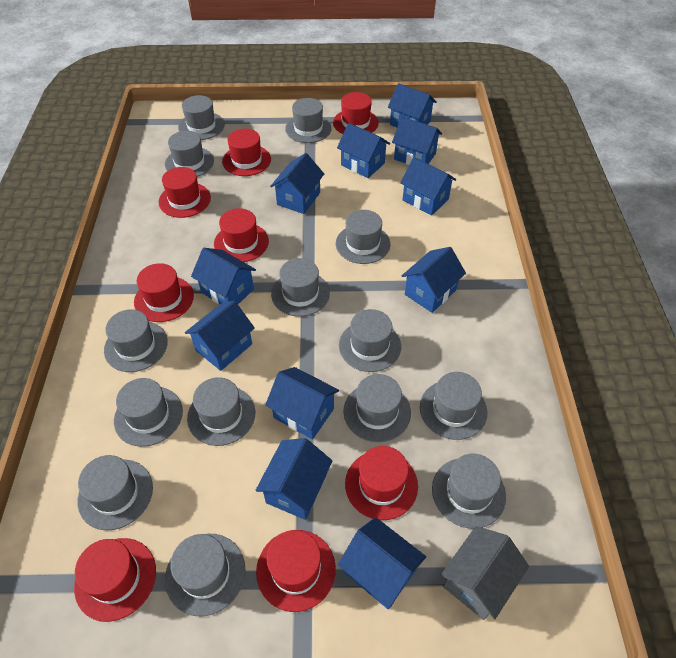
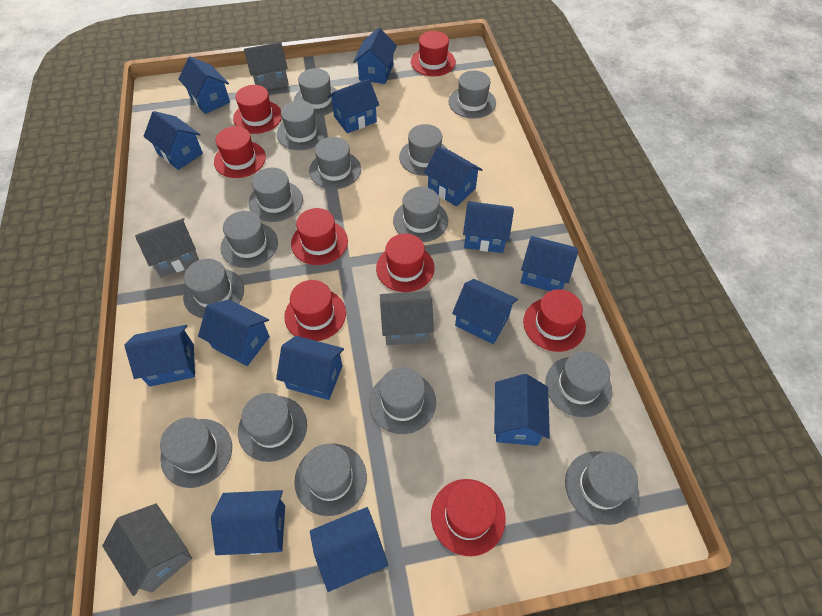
blue house: 11 -> 14
grey hat: 14 -> 15
grey house: 1 -> 4

